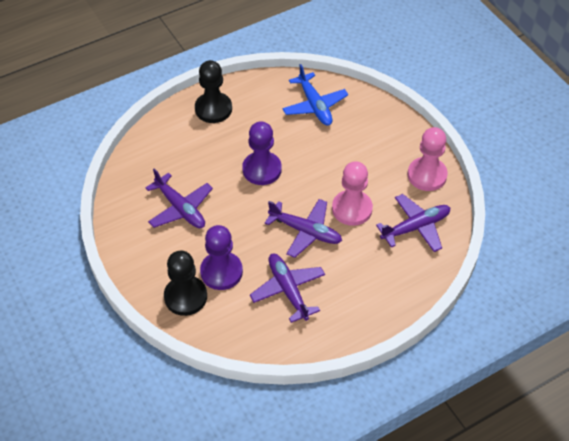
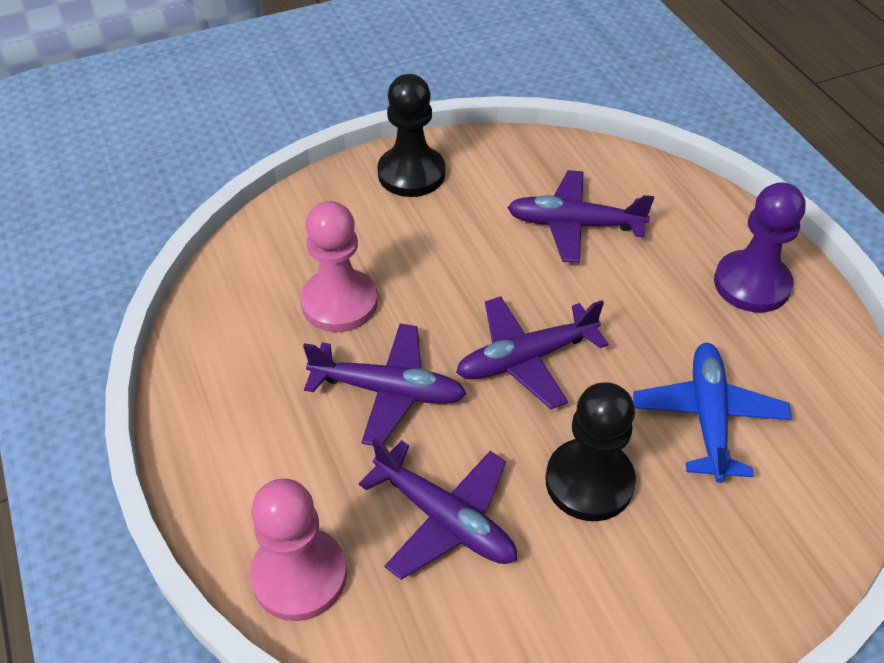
purple pawn: 2 -> 1

